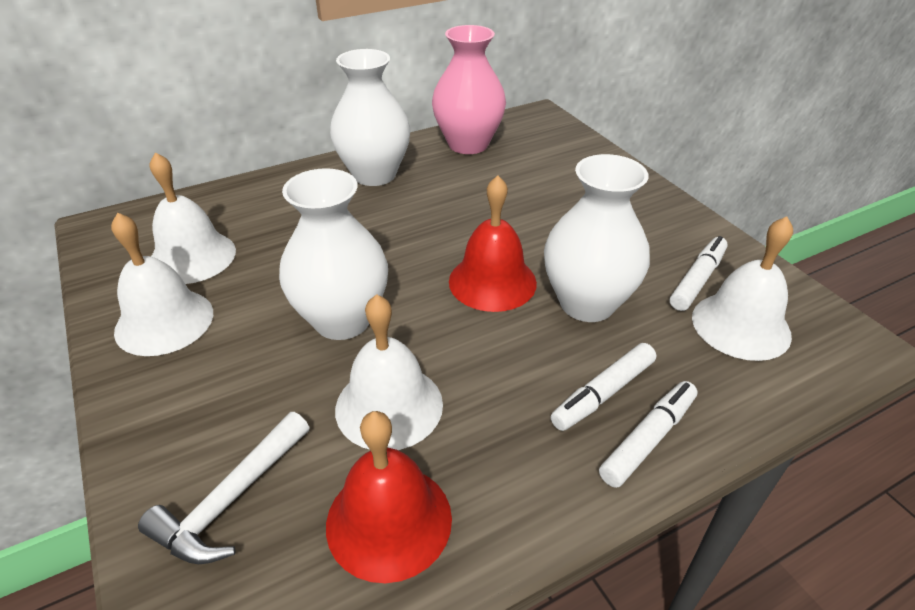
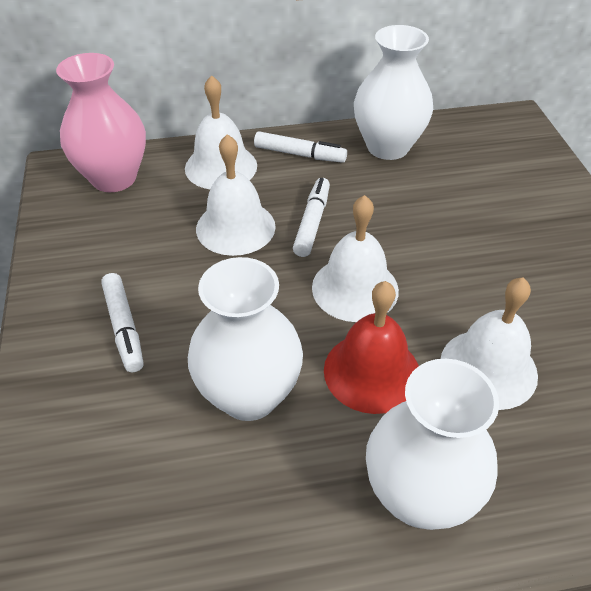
red bell: 2 -> 1
white hammer: 1 -> 0

